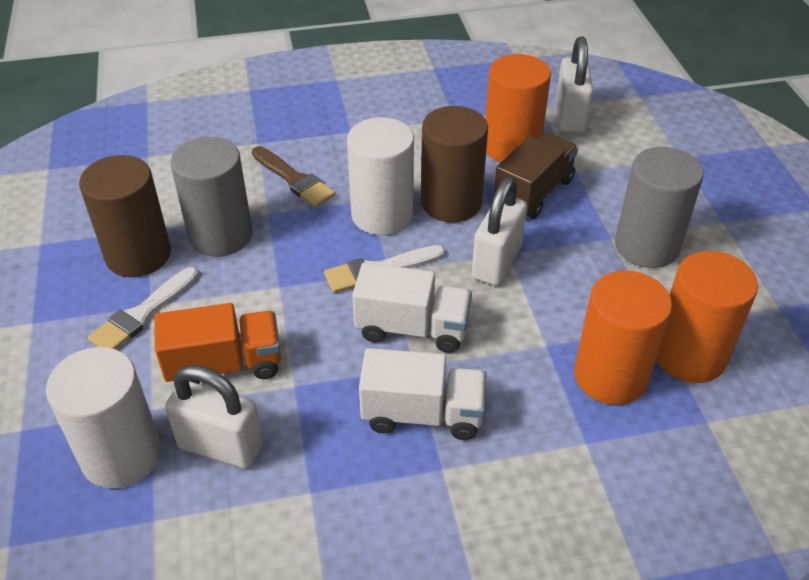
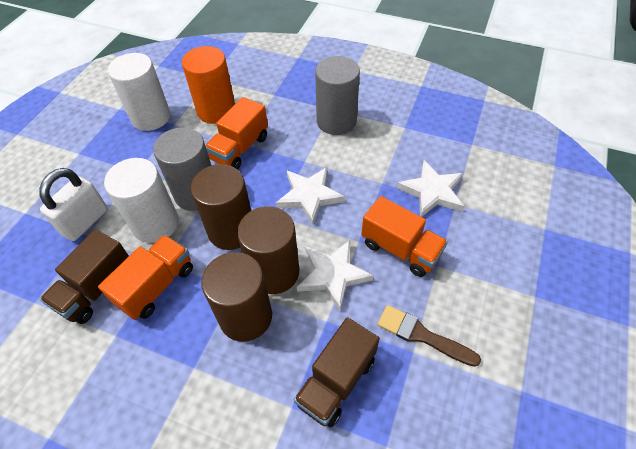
brown cylinder: 2 -> 3
brown truck: 1 -> 2
orange cylinder: 3 -> 1
orange truck: 1 -> 3
white brush: 2 -> 0
white padlock: 3 -> 1
white star: 0 -> 3
white truck: 2 -> 0

